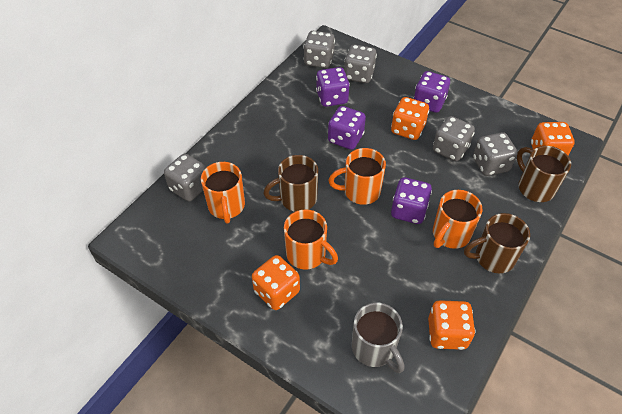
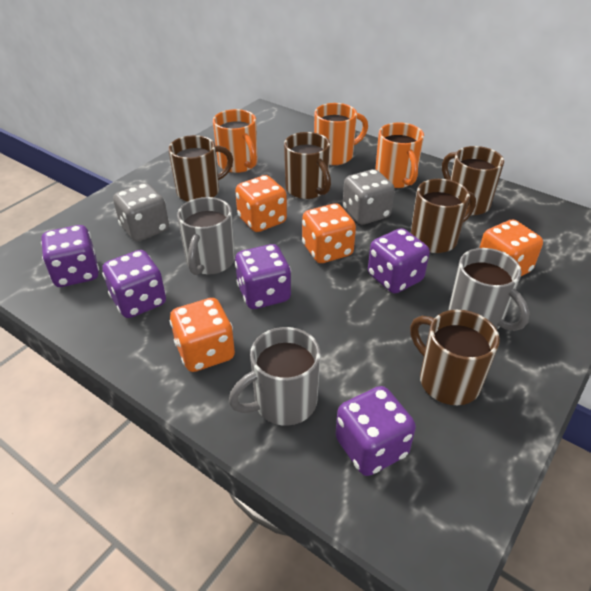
brown mug: 3 -> 5
grey dice: 5 -> 2
grey mug: 1 -> 3
orange mug: 4 -> 3
purple dice: 4 -> 5

